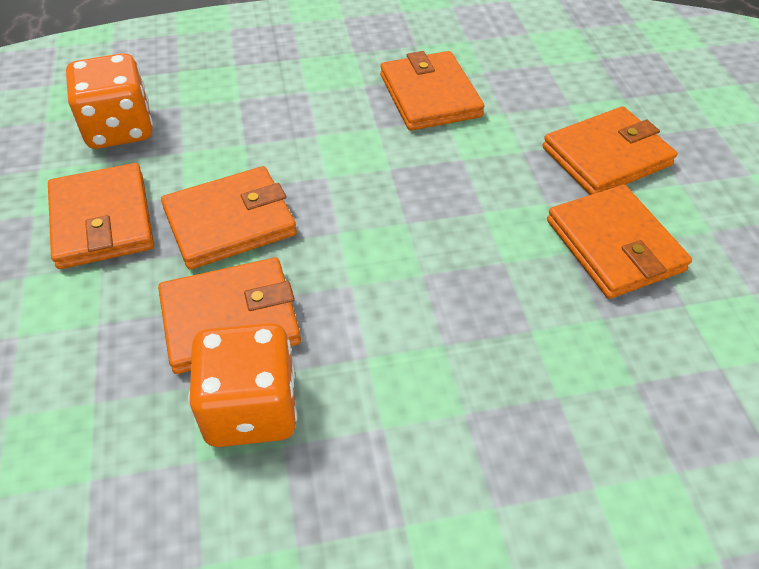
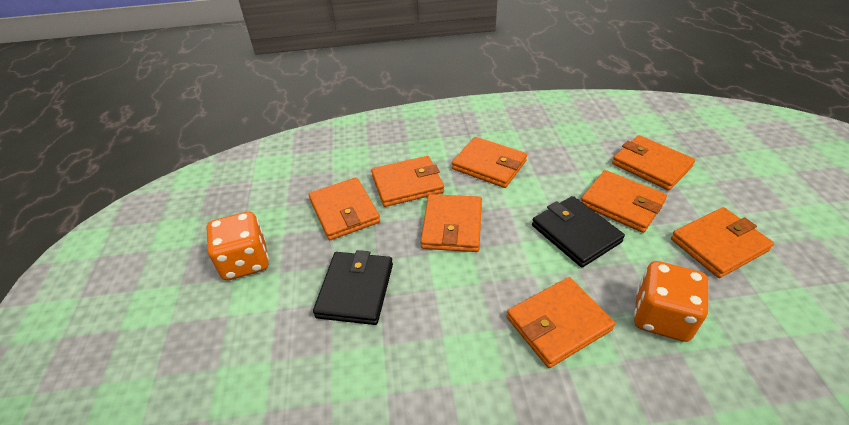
black wallet: 0 -> 2
orange wallet: 6 -> 8

